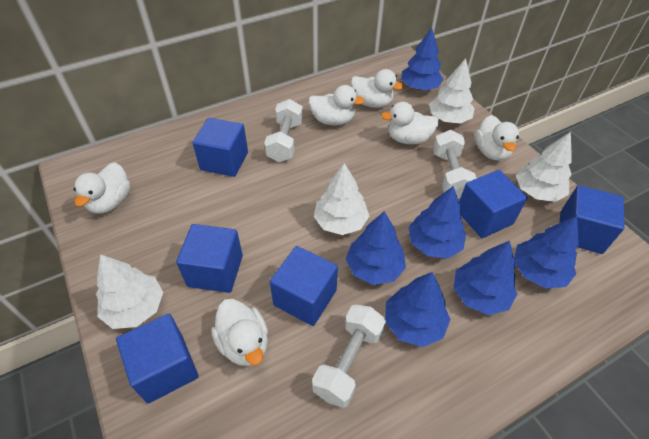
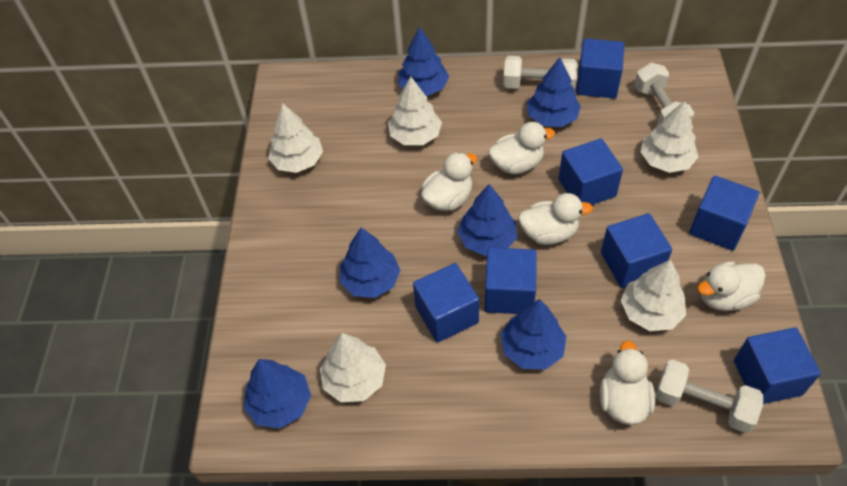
blue cube: 6 -> 7
white duck: 6 -> 5
white tree: 4 -> 5

